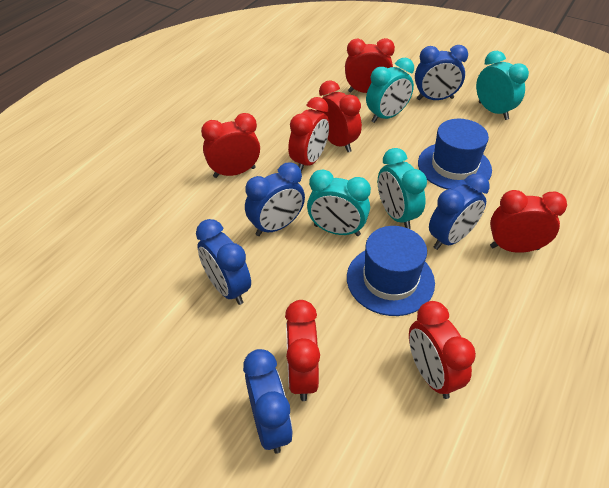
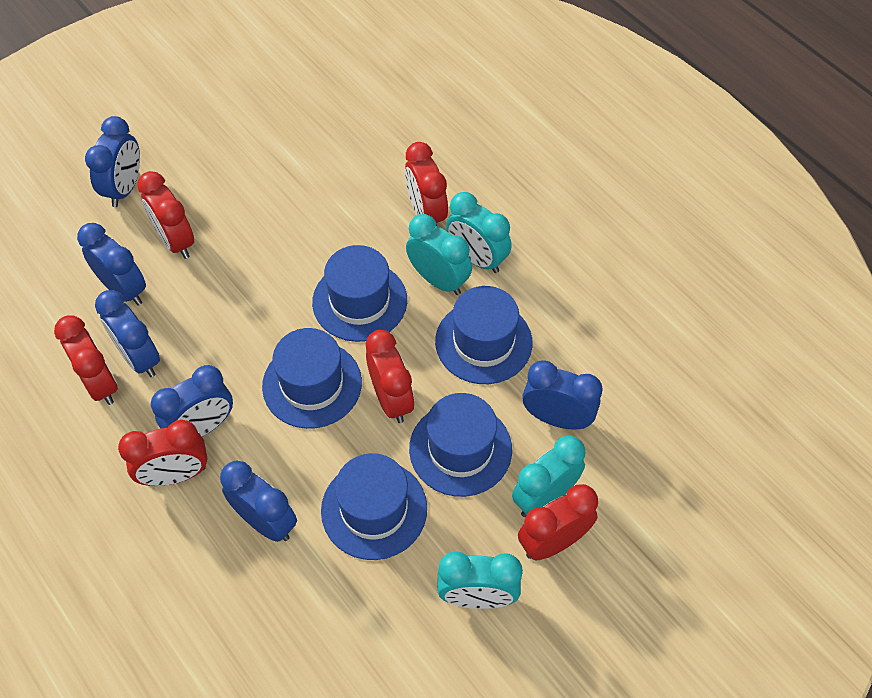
blue clock: 5 -> 6
blue hat: 2 -> 5
red clock: 7 -> 6

